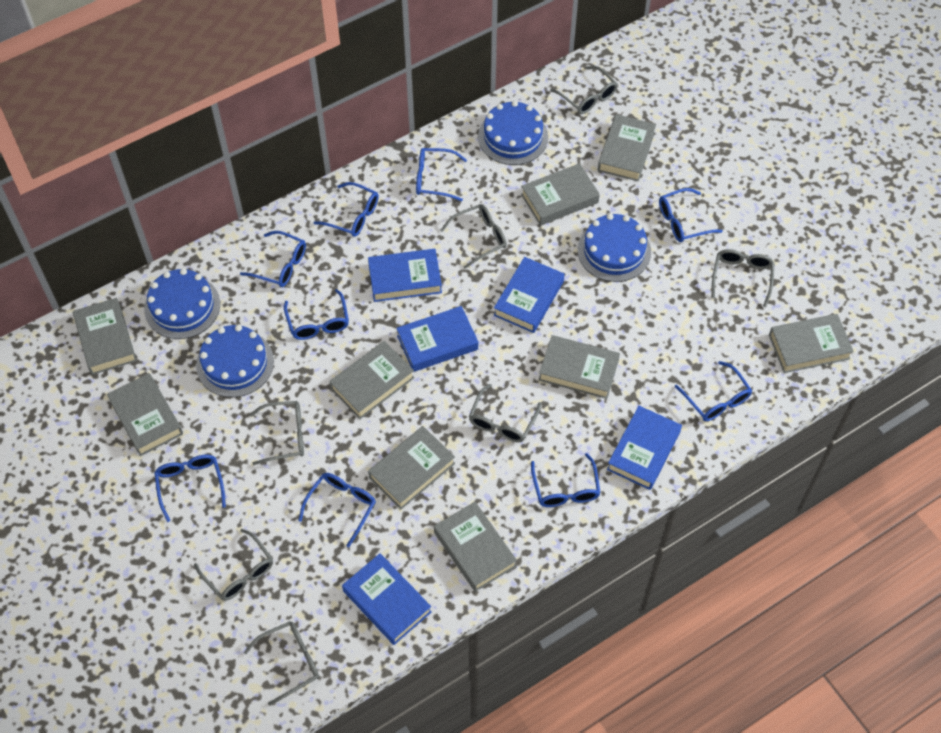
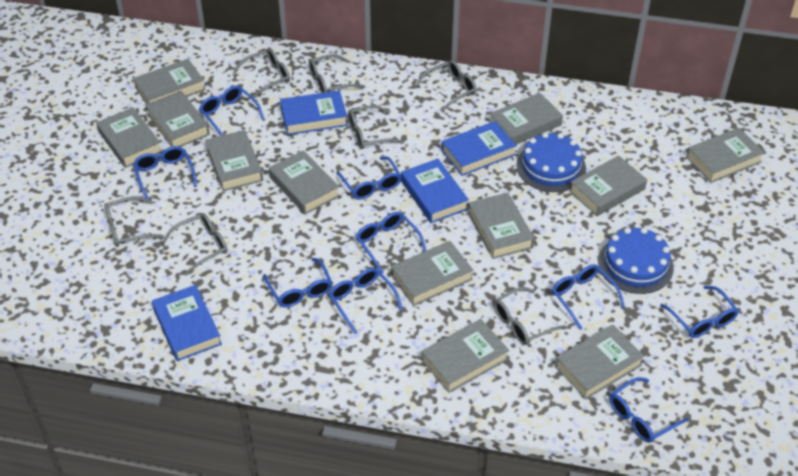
blue book: 5 -> 4
blue cake: 4 -> 2
grey book: 9 -> 12

